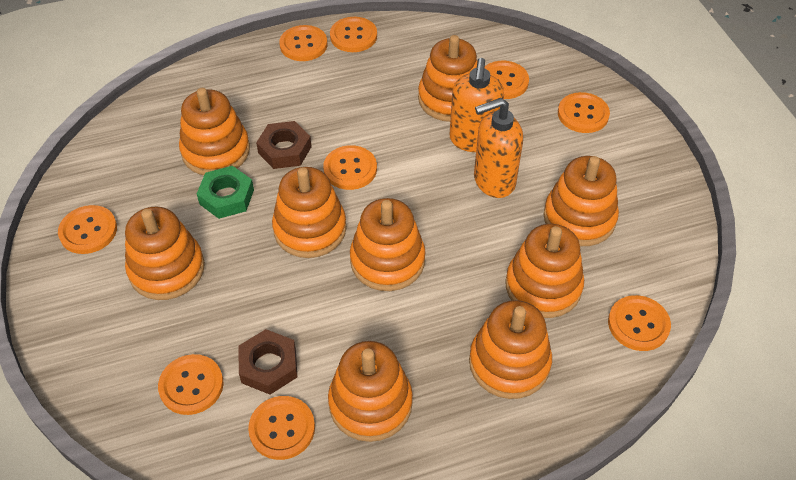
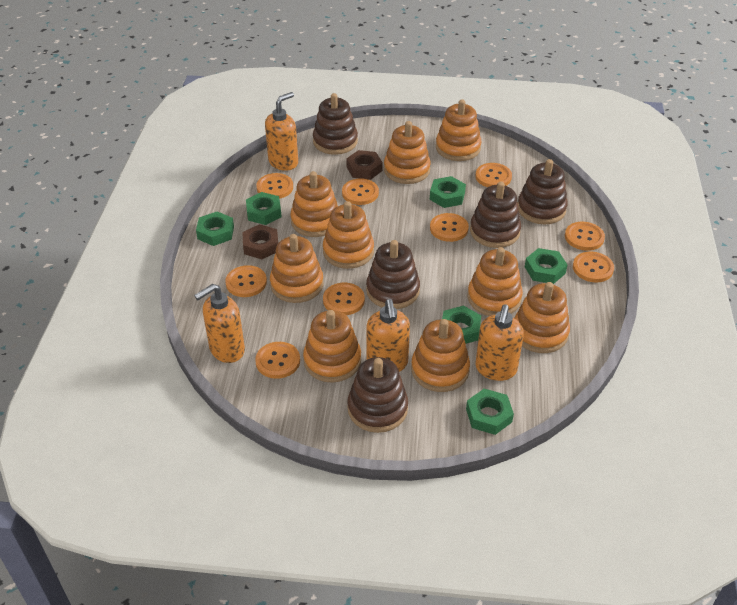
brown stacking toy: 0 -> 5
green nut: 1 -> 6
orange soap dispenser: 2 -> 4

